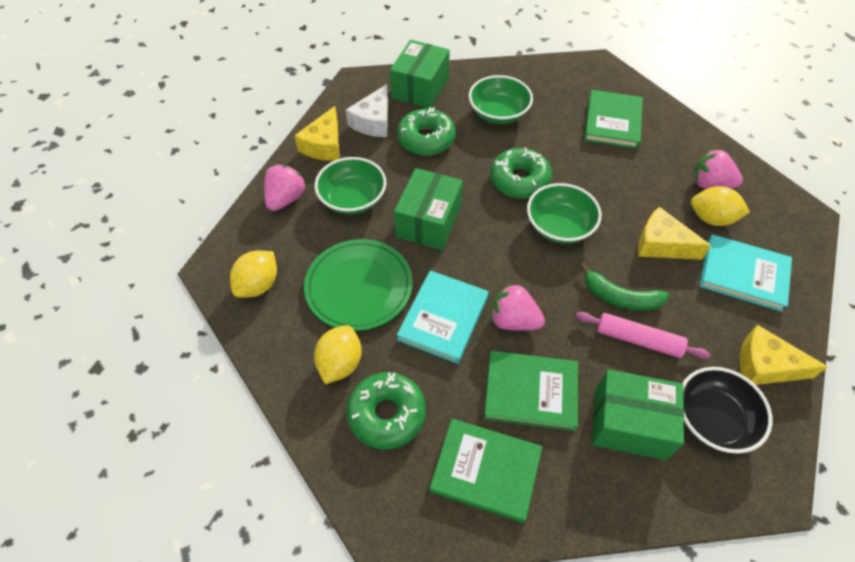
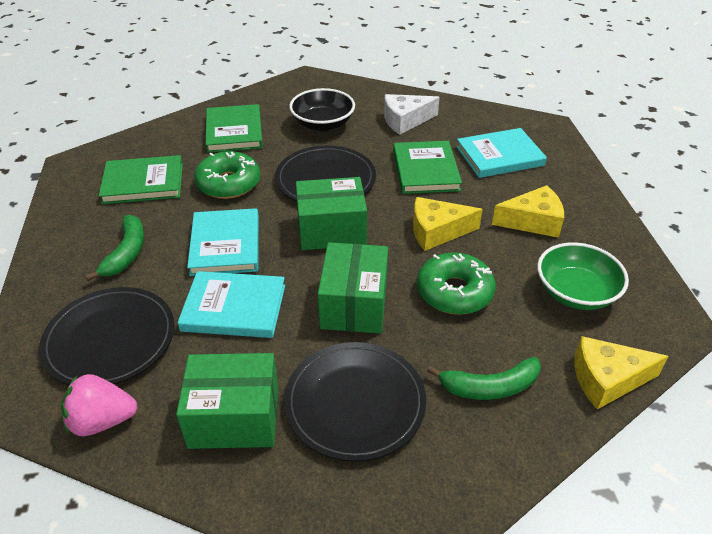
black plate: 0 -> 3
green banana: 1 -> 2
green bowl: 3 -> 1
green donut: 3 -> 2
green plate: 1 -> 0
pink rolling pin: 1 -> 0
pink strawberry: 3 -> 1
turquoise book: 2 -> 3
yellow lemon: 3 -> 0

